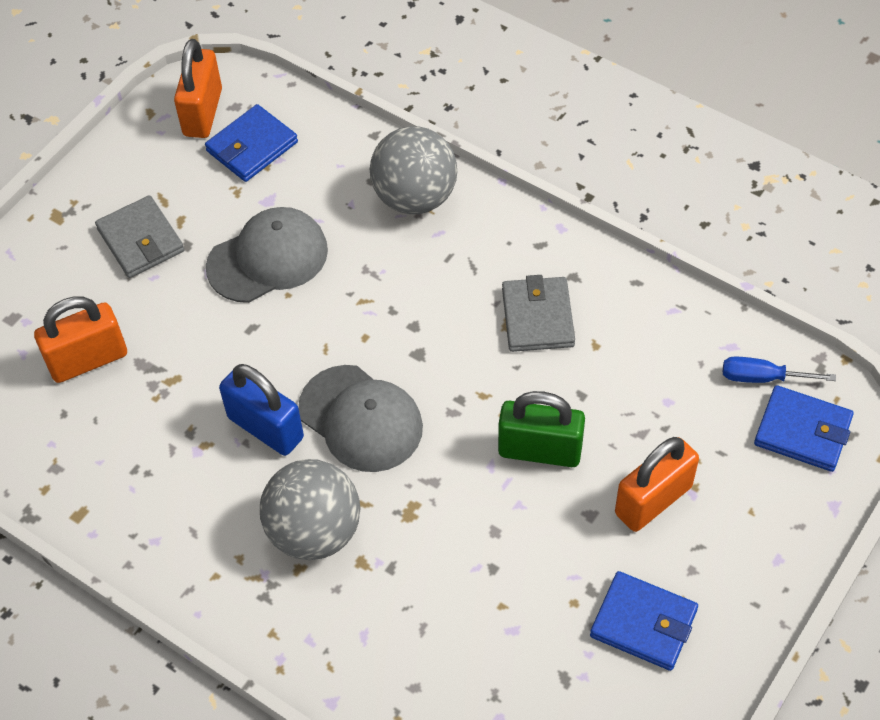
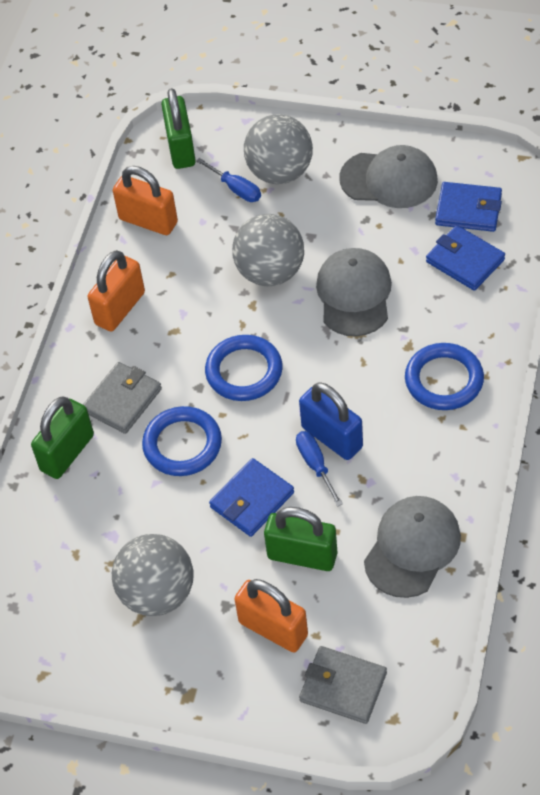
blue ring: 0 -> 3
blue screwdriver: 1 -> 2
green padlock: 1 -> 3
grey ball: 2 -> 3
grey cap: 2 -> 3

